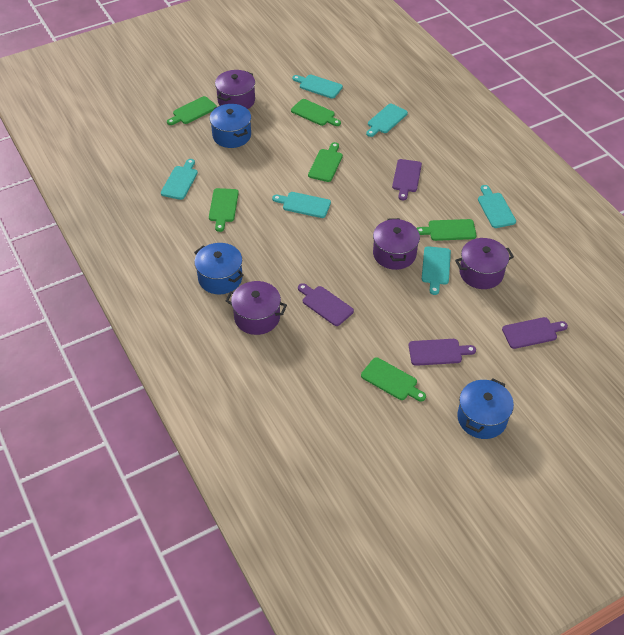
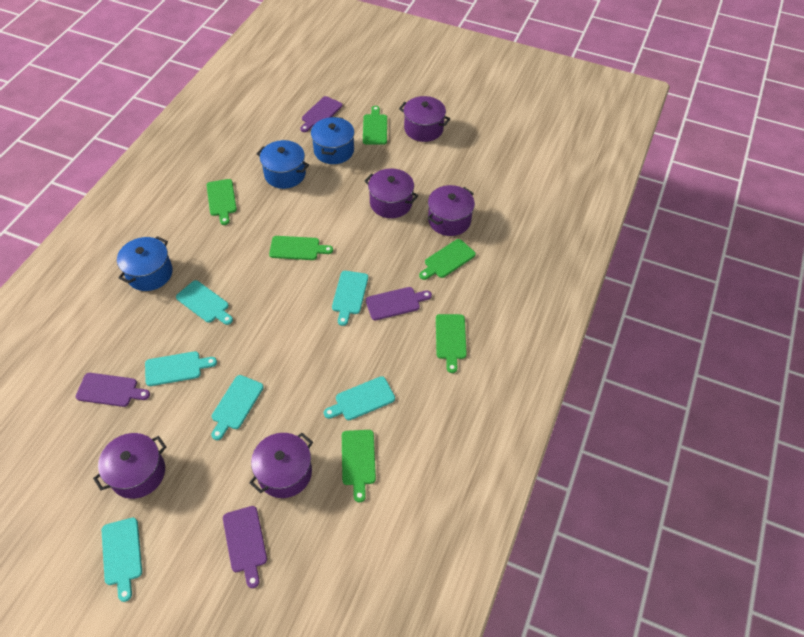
purple pot: 4 -> 5

